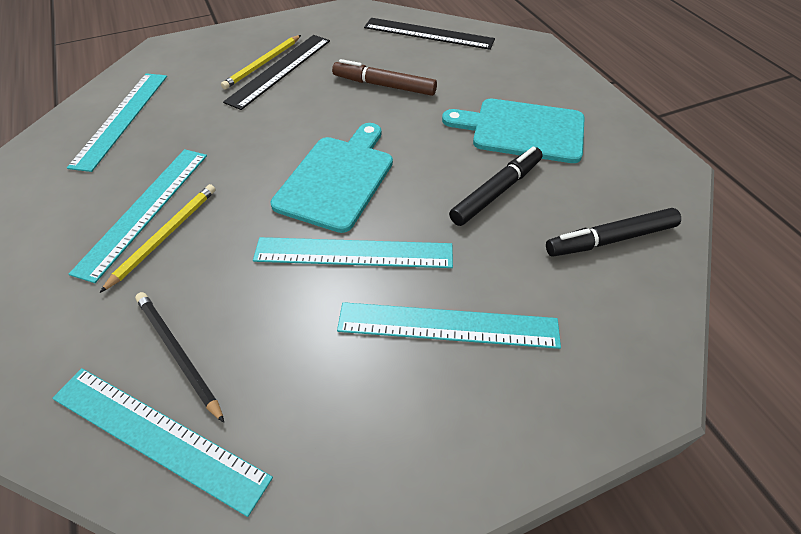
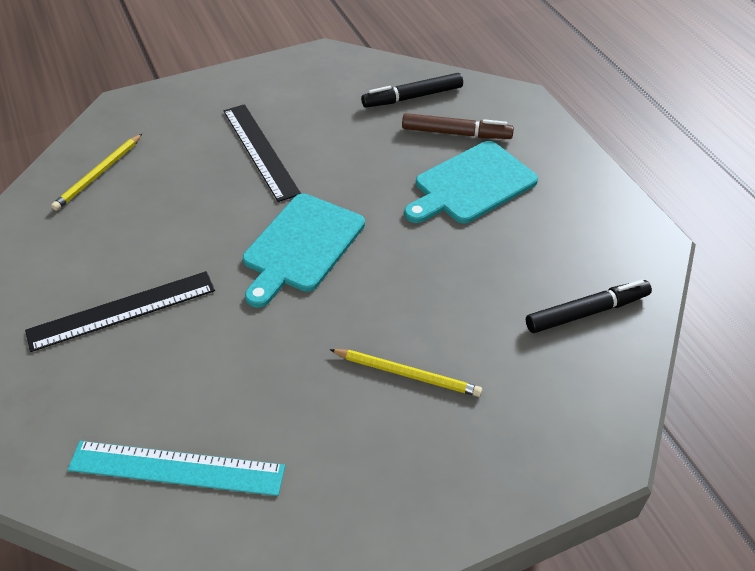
black pencil: 1 -> 0
turquoise ruler: 5 -> 1

